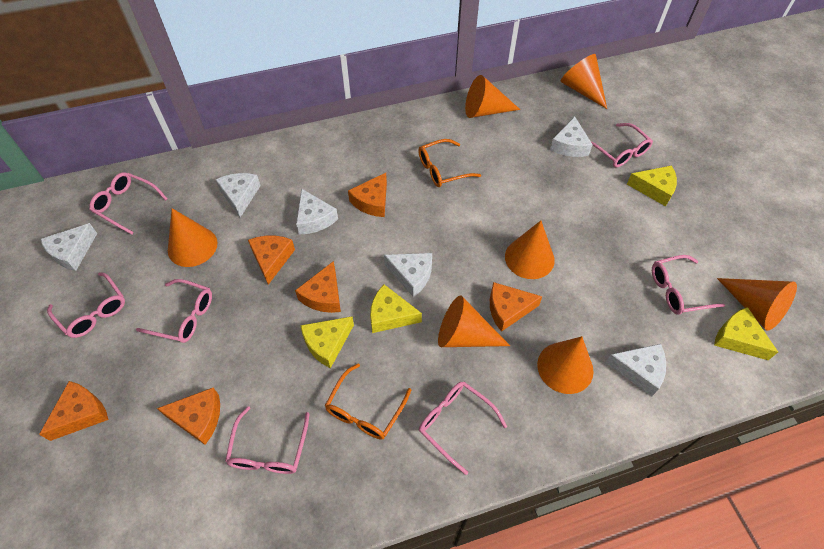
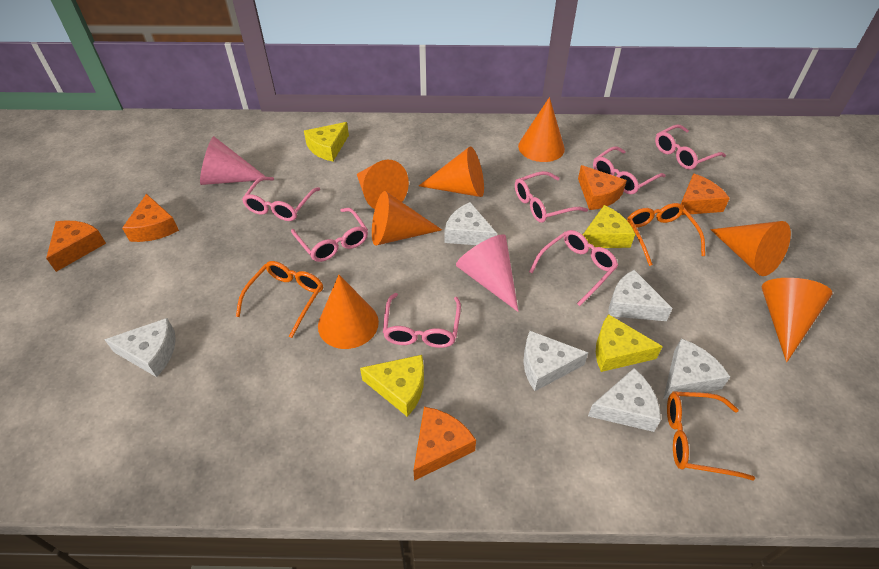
orange cheese: 6 -> 5
orange glasses: 2 -> 3
pink cone: 0 -> 2

